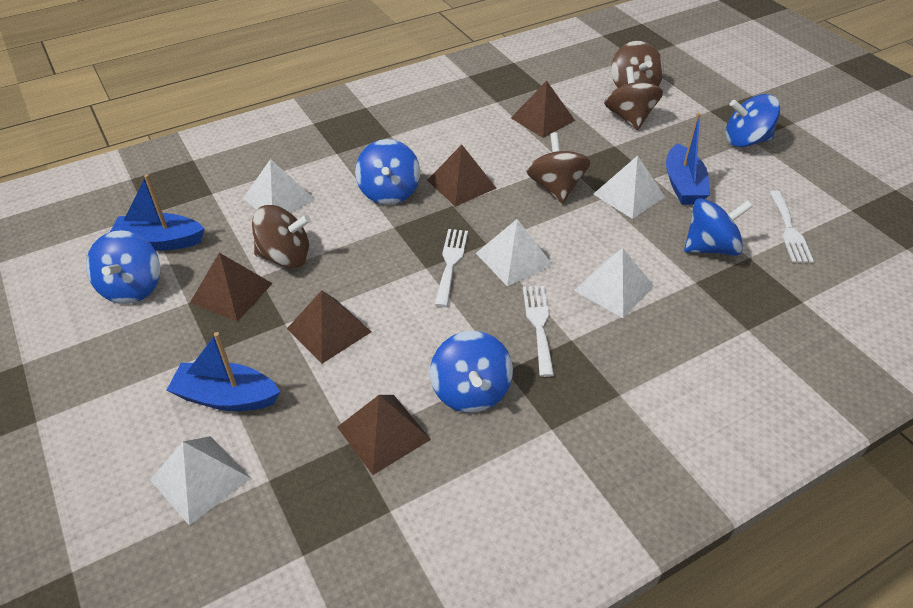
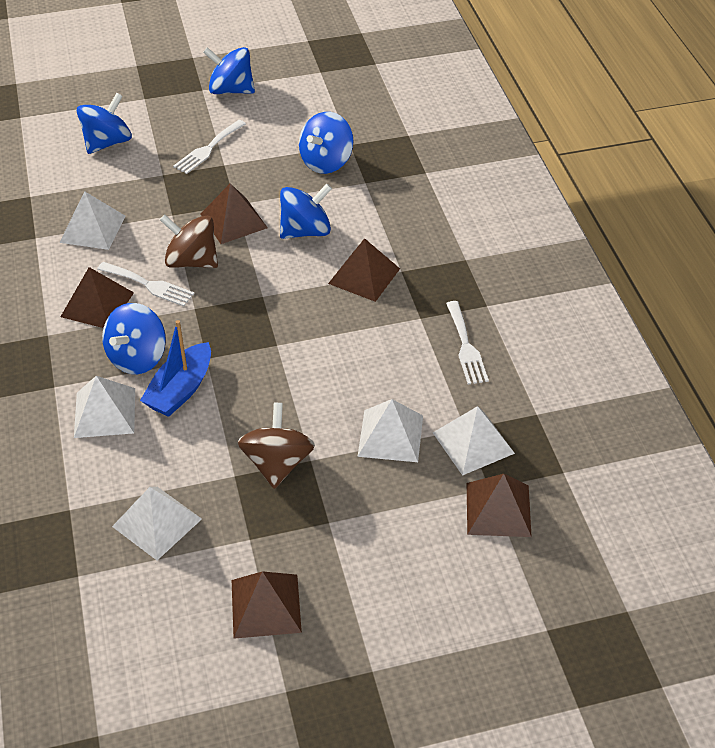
blue boat: 3 -> 1
brown spinning top: 4 -> 2

